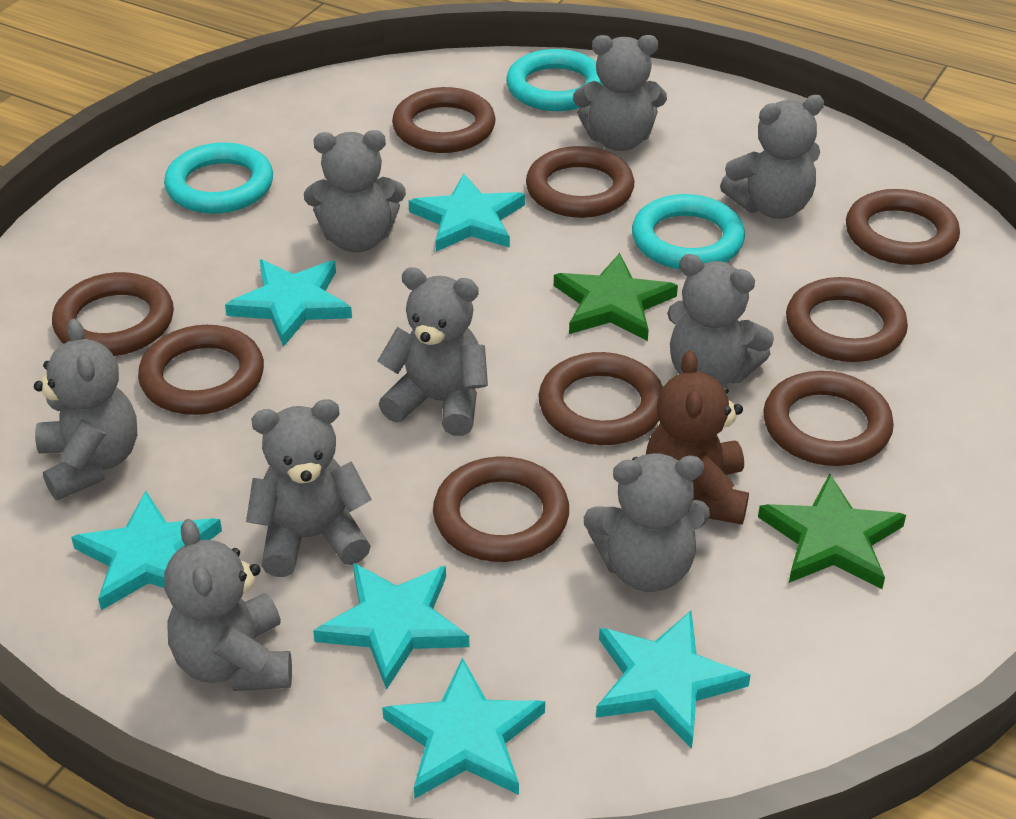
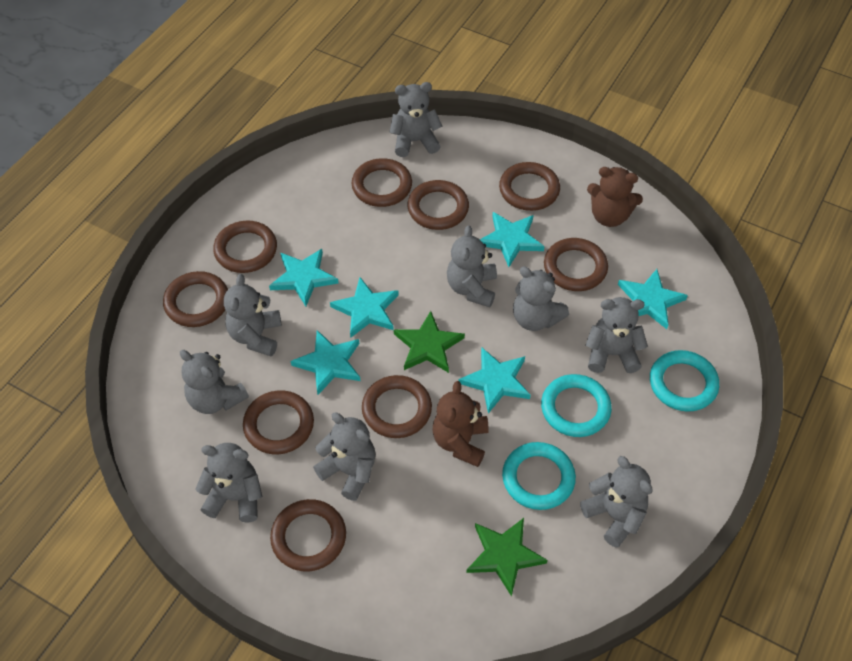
brown teddy bear: 1 -> 2

